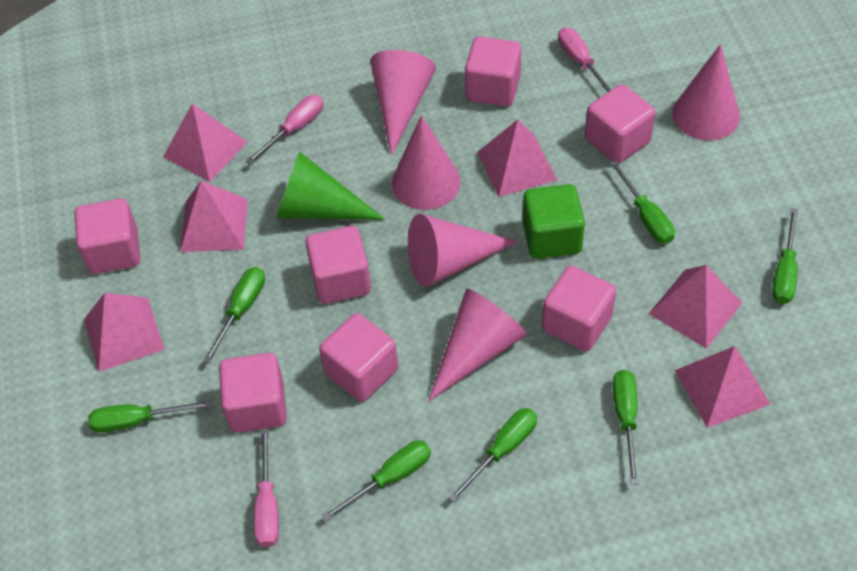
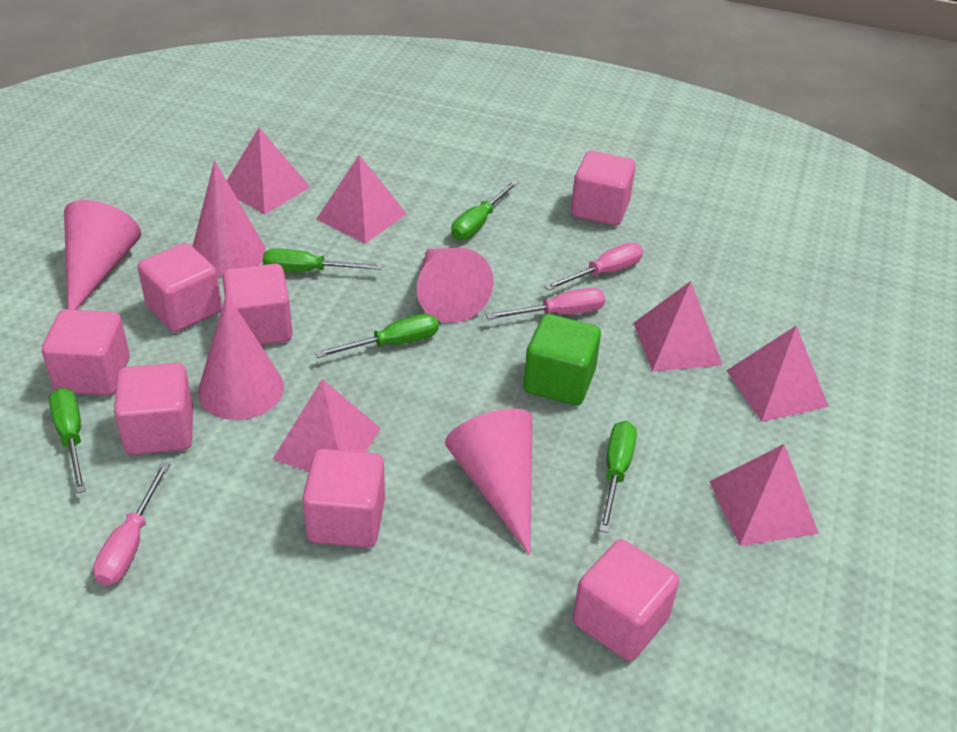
green cone: 1 -> 0
green screwdriver: 7 -> 5

